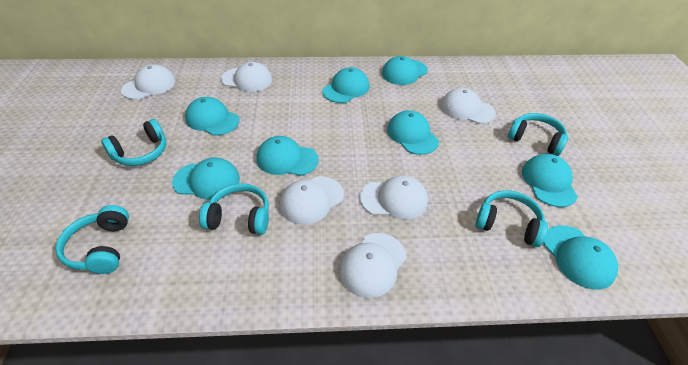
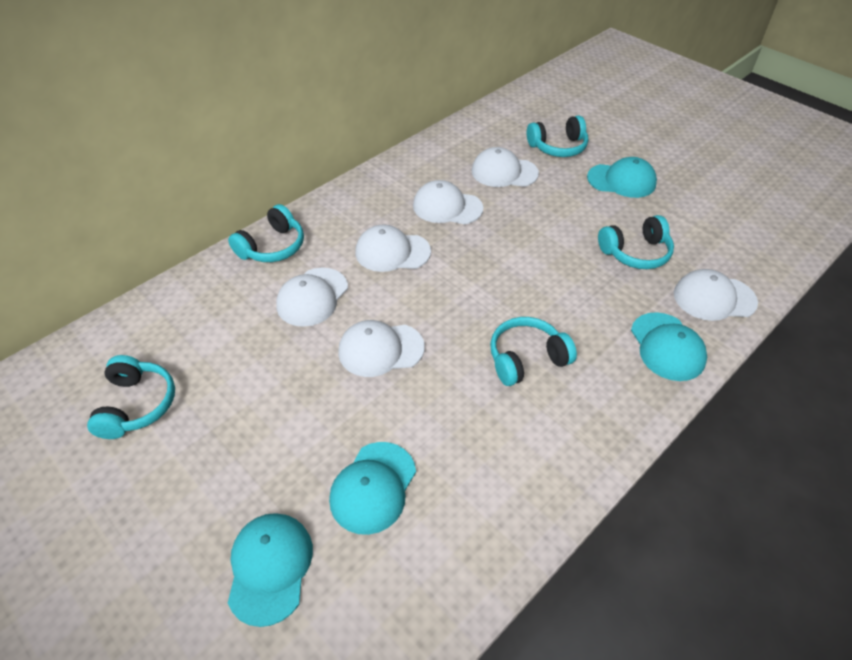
turquoise cap: 8 -> 4

